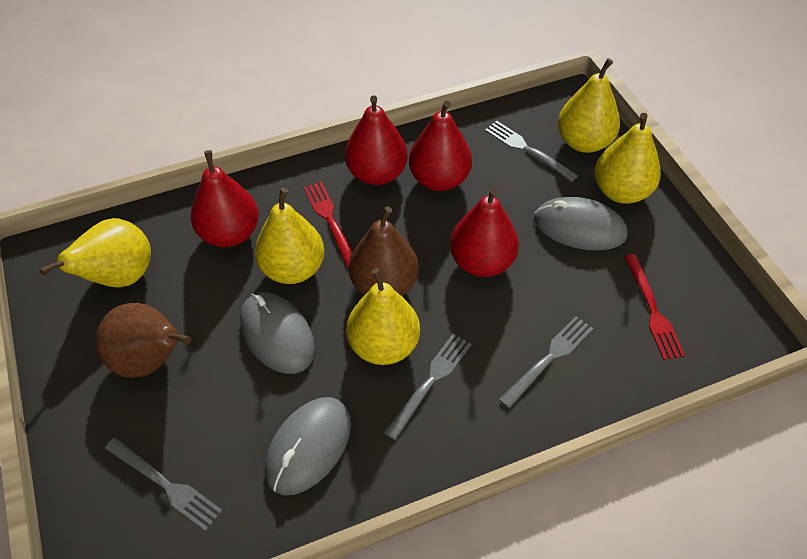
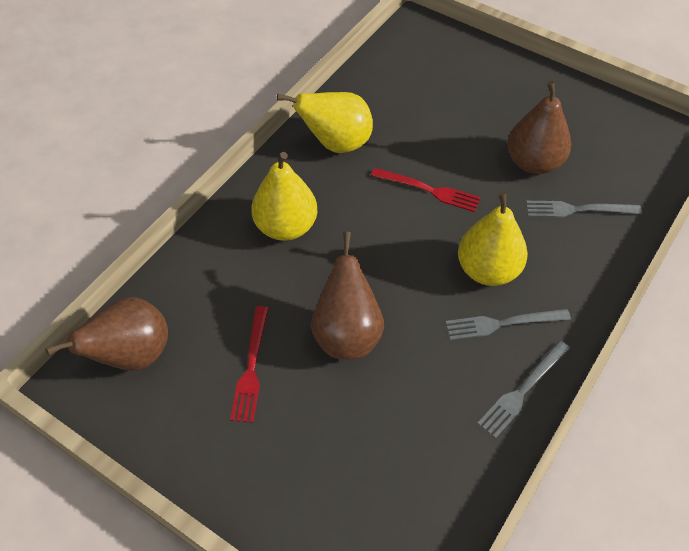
brown pear: 2 -> 3
grey fork: 4 -> 3
grey mouse: 3 -> 0
red pear: 4 -> 0
yellow pear: 5 -> 3

